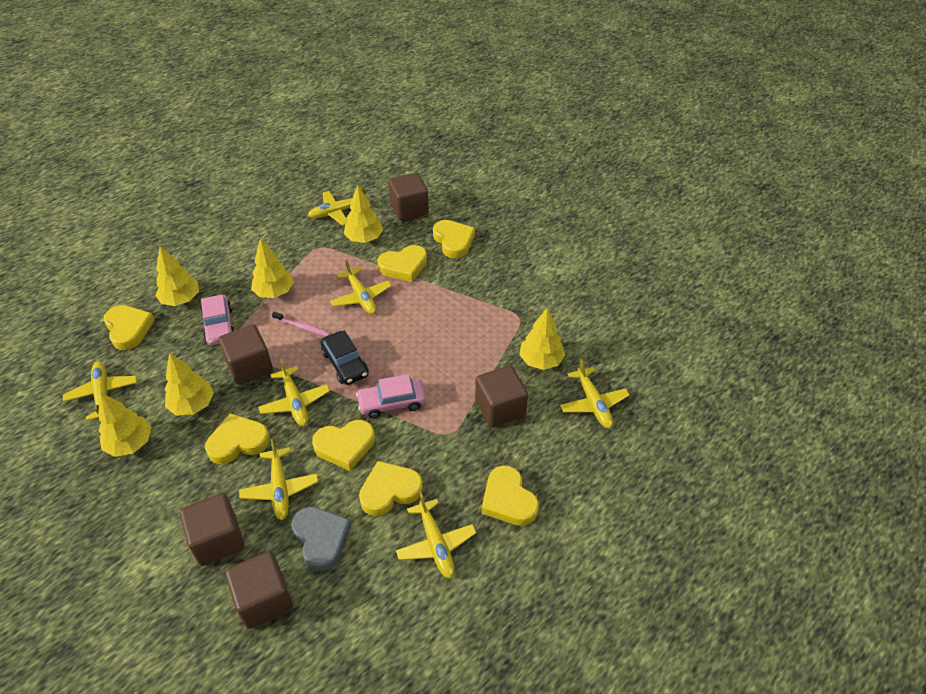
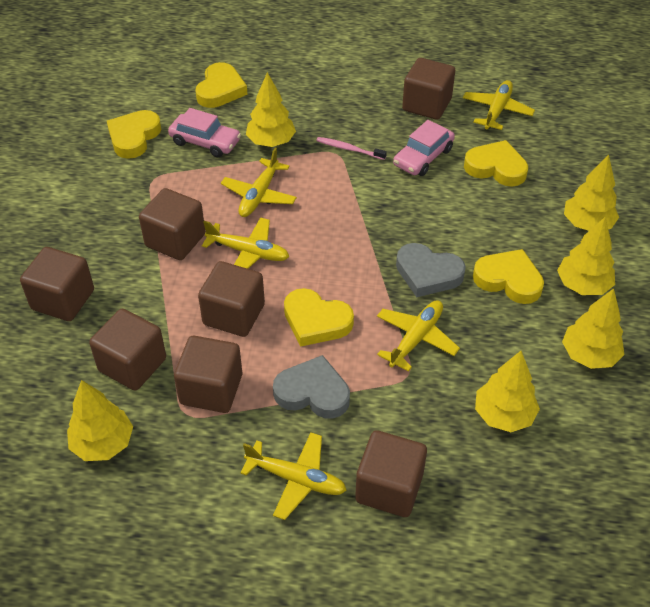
black car: 1 -> 0
brown cube: 5 -> 7
grey heart: 1 -> 2
yellow heart: 7 -> 5
yellow plane: 7 -> 5

